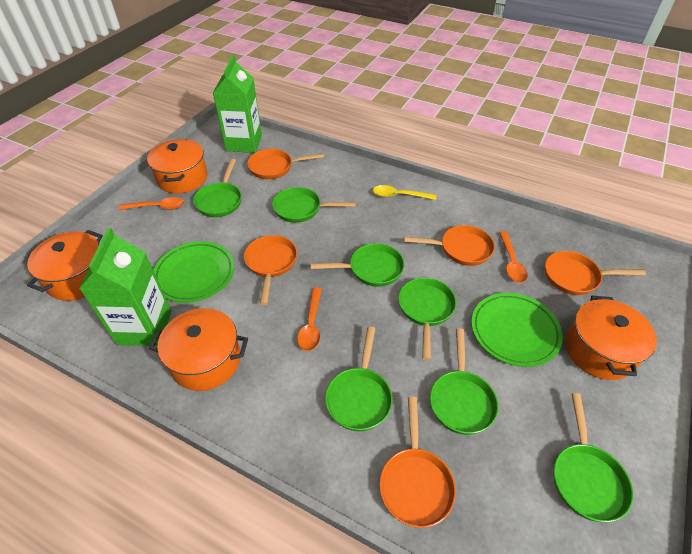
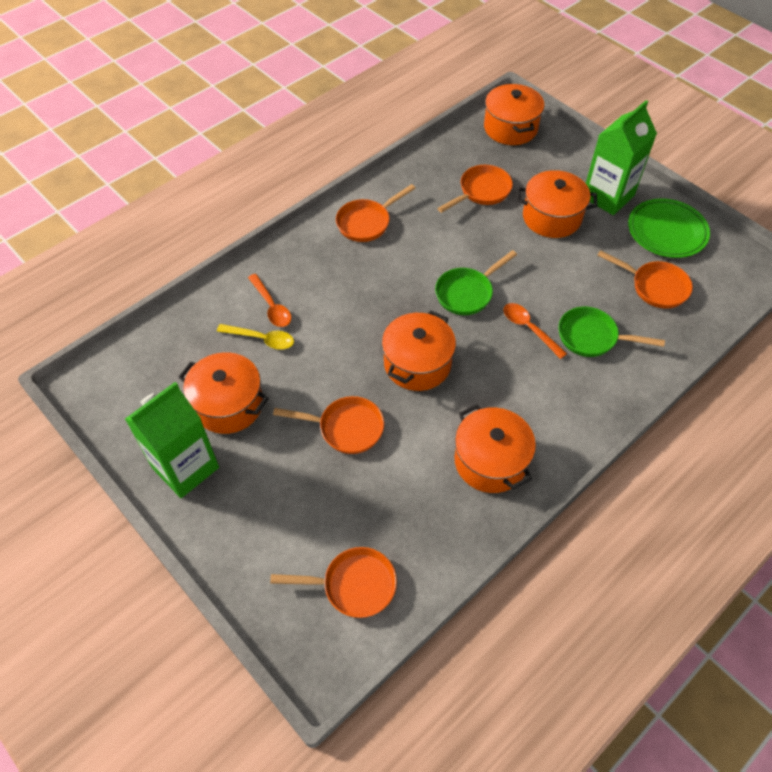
green pan: 7 -> 2
green plate: 2 -> 1
orange pot: 4 -> 5
orange spoon: 3 -> 2

